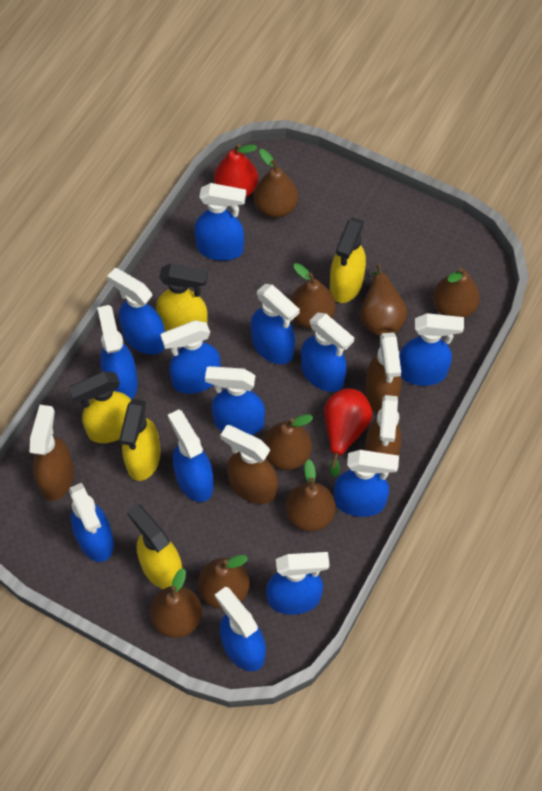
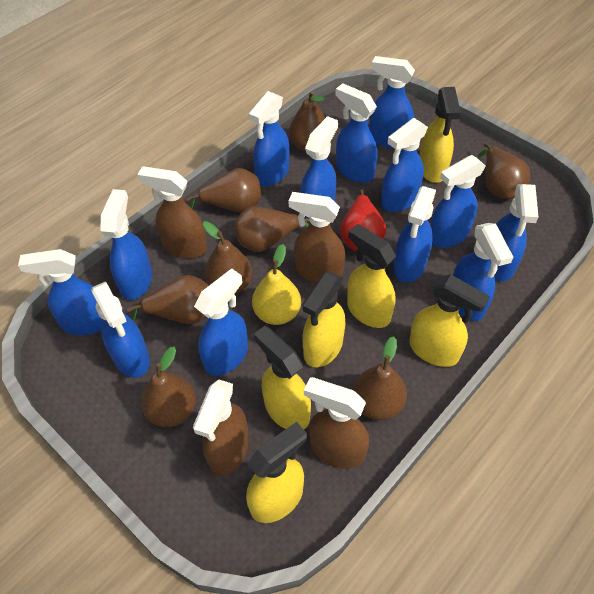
red pear: 2 -> 1
yellow pear: 0 -> 1
yellow spray bottle: 5 -> 6

